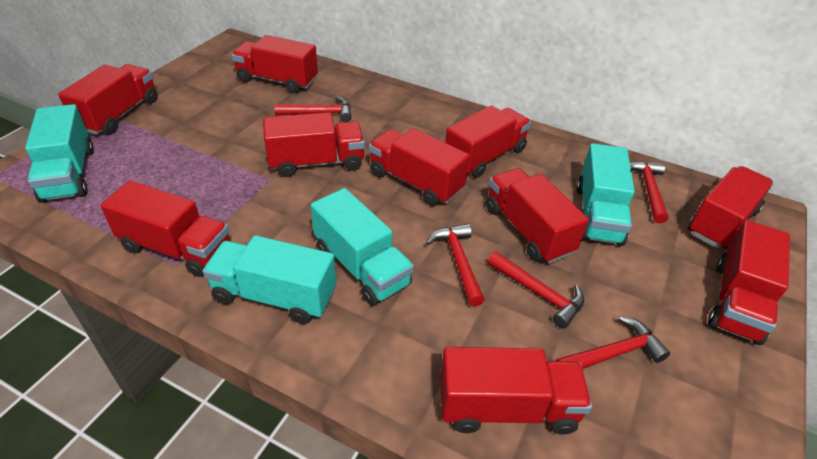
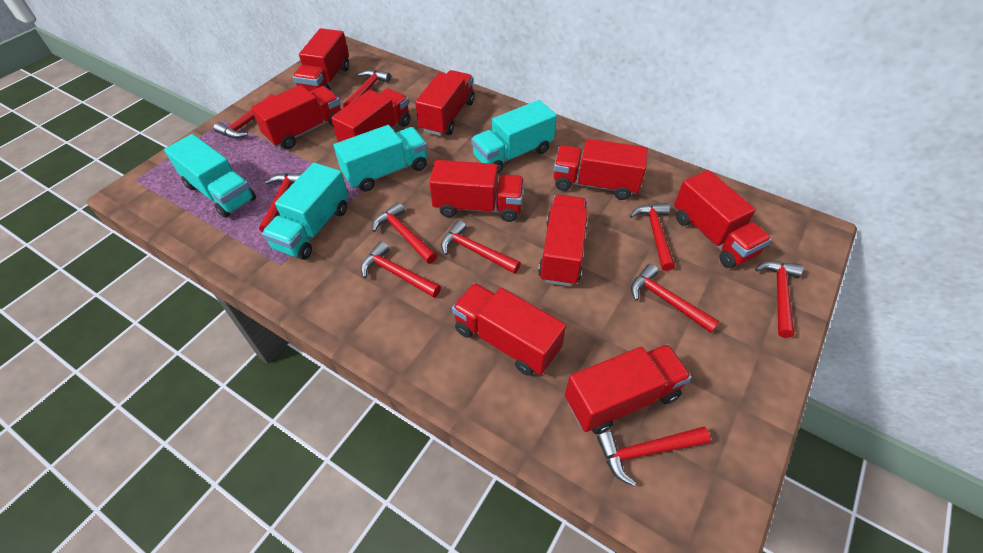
red hammer: 5 -> 10

